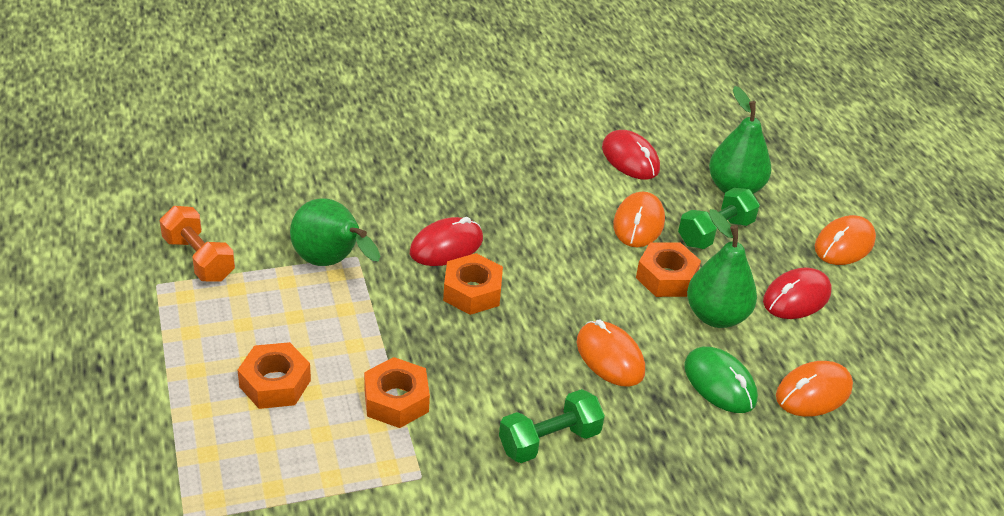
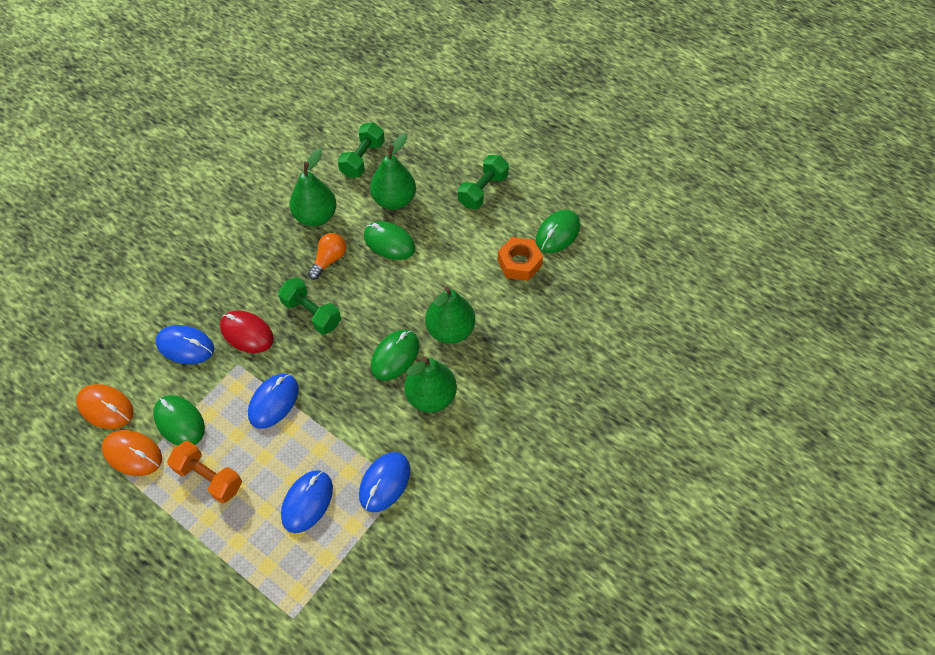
blue mouse: 0 -> 4
green dumbbell: 2 -> 3
green mouse: 1 -> 4
green pear: 3 -> 4
orange light bulb: 0 -> 1
orange mouse: 4 -> 2
orange nut: 4 -> 1
red mouse: 3 -> 1

